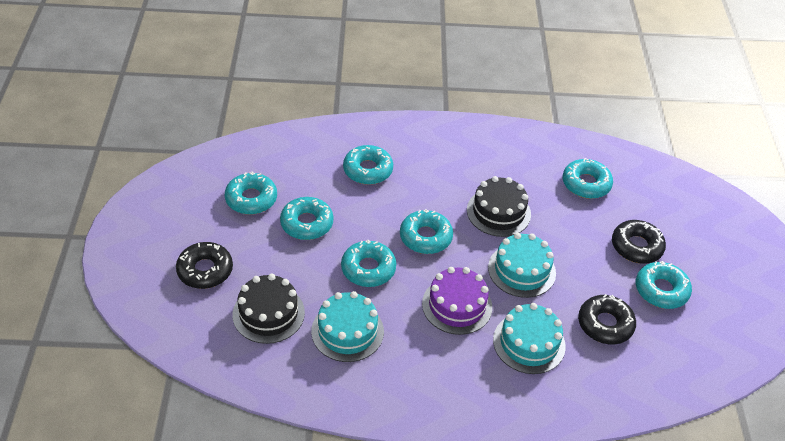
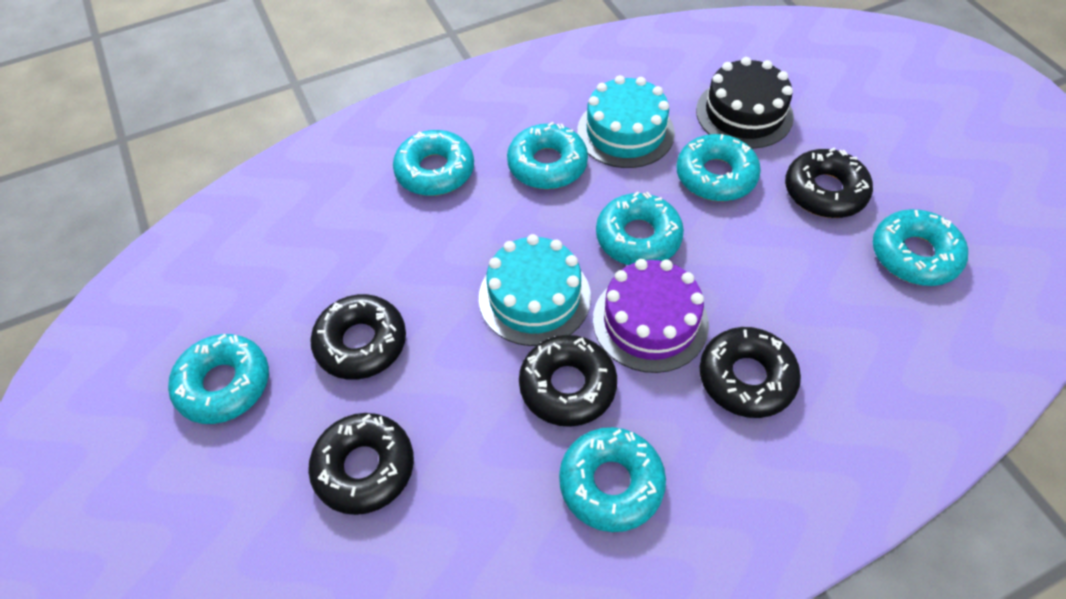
black cake: 2 -> 1
black donut: 3 -> 5
turquoise cake: 3 -> 2

